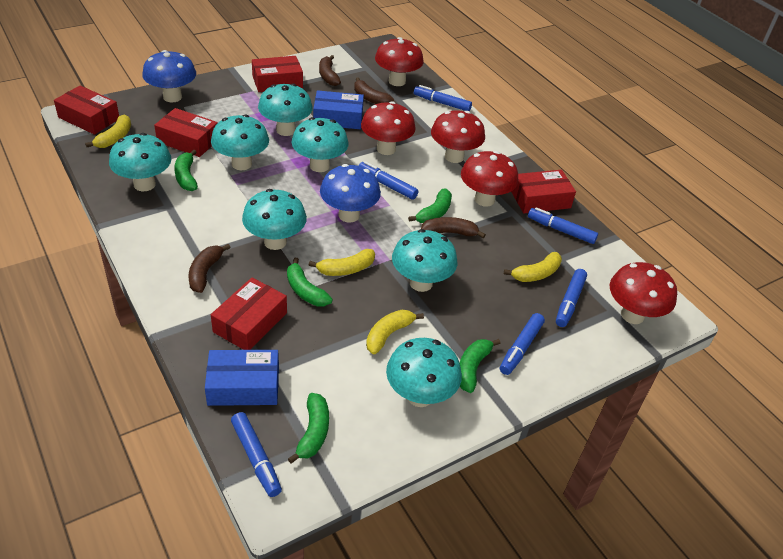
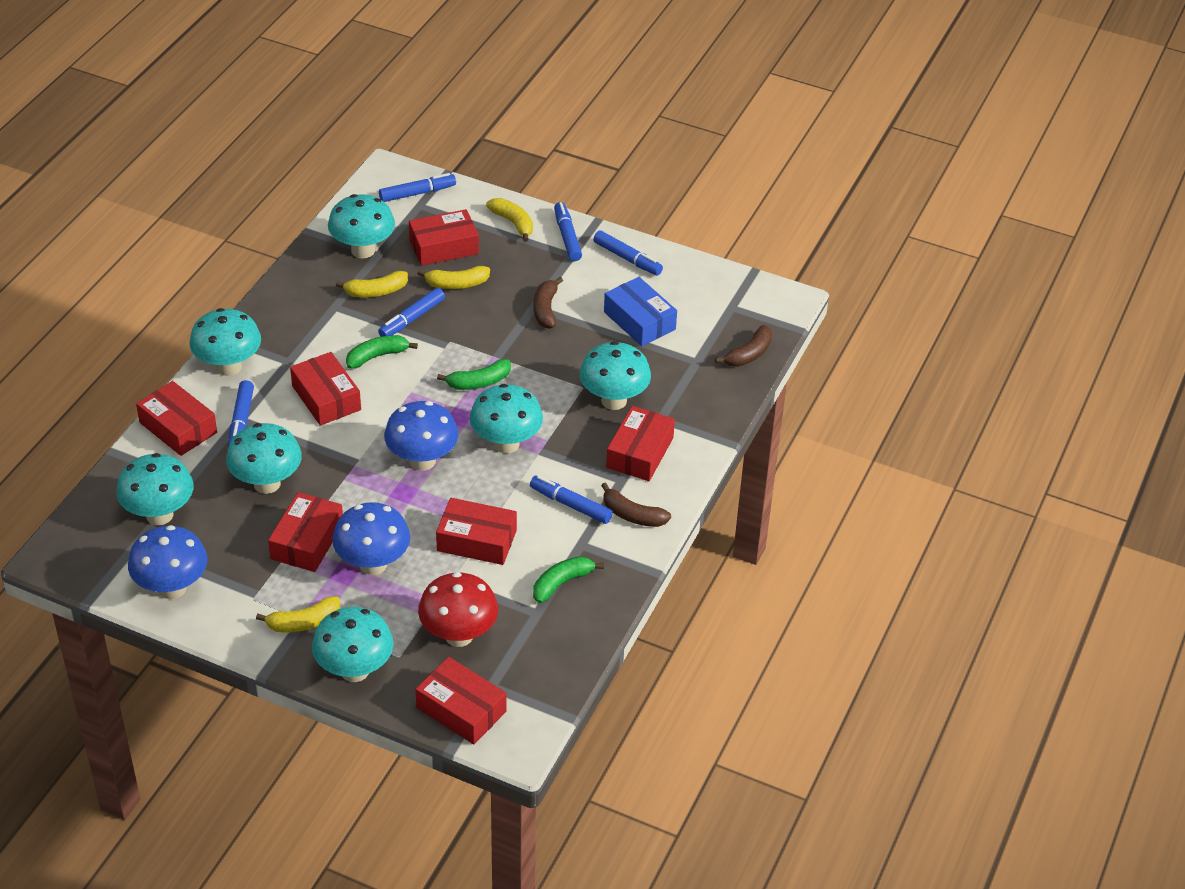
blue box: 2 -> 1
blue mushroom: 2 -> 3
brown banana: 4 -> 3
green banana: 5 -> 3
red box: 5 -> 7
red mushroom: 5 -> 1

